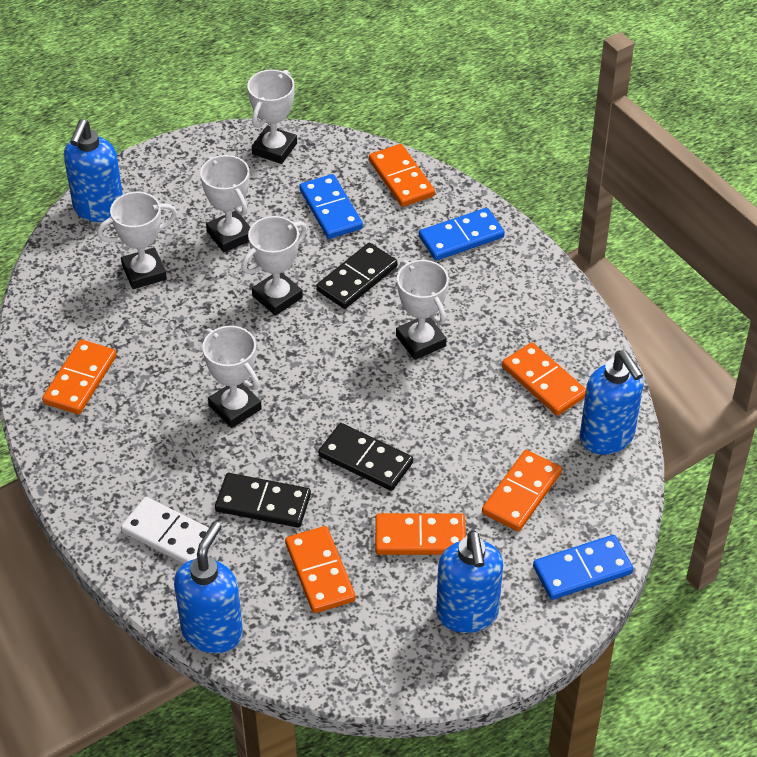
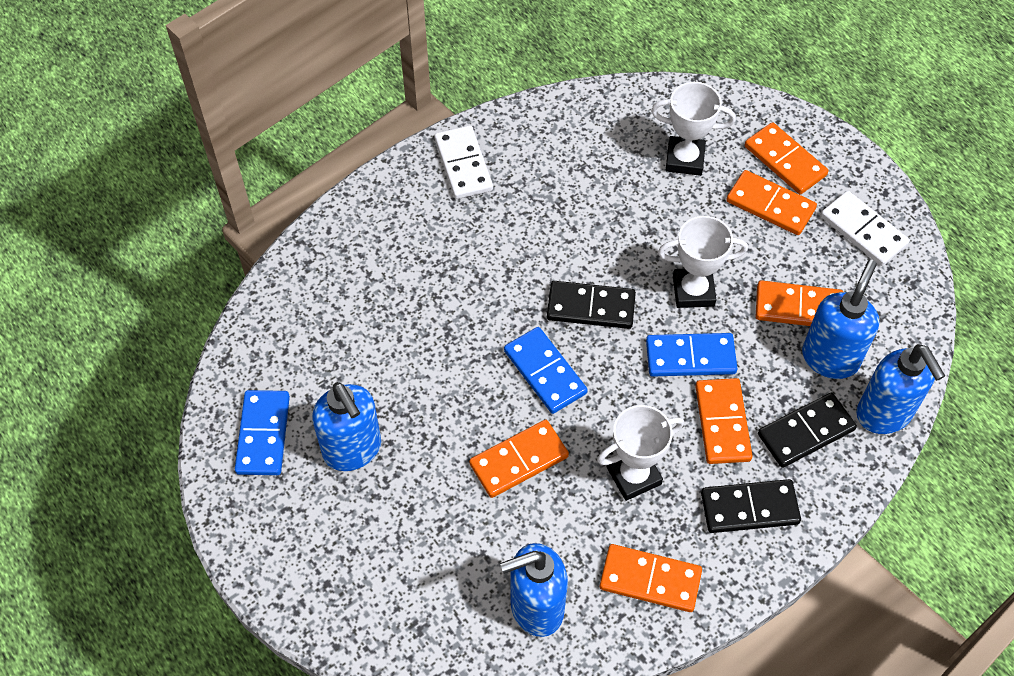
white domino: 1 -> 2
white trophy: 6 -> 3

